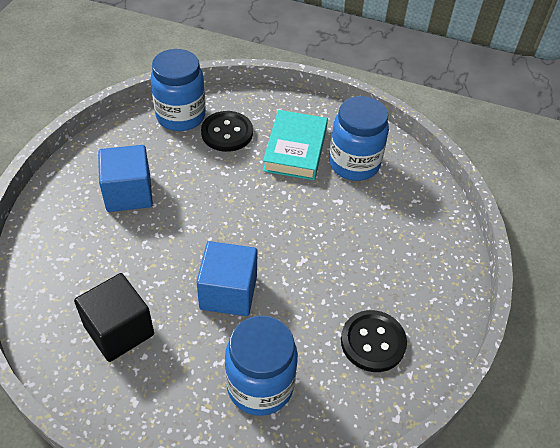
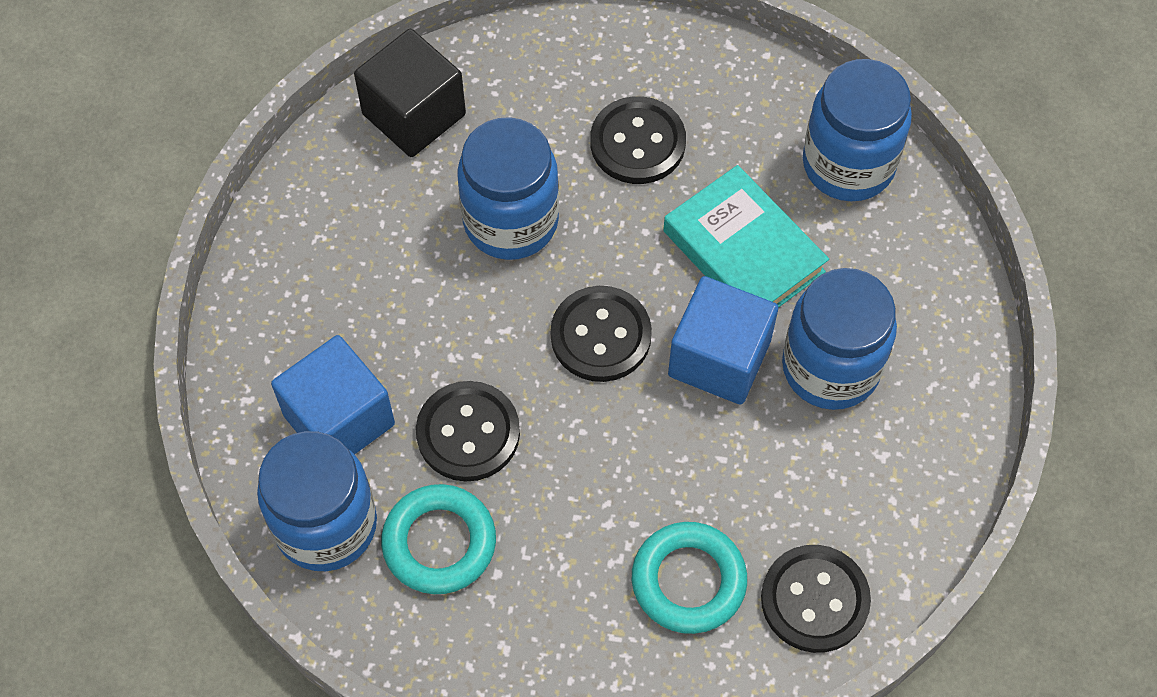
black button: 2 -> 4
blue jar: 3 -> 4
turquoise ring: 0 -> 2

